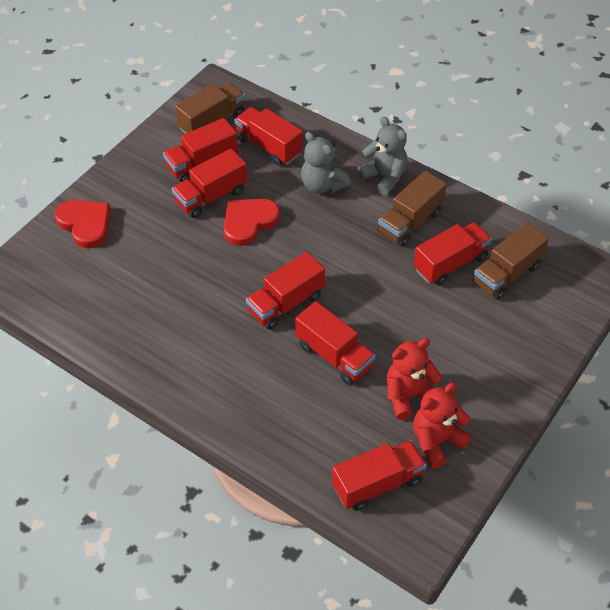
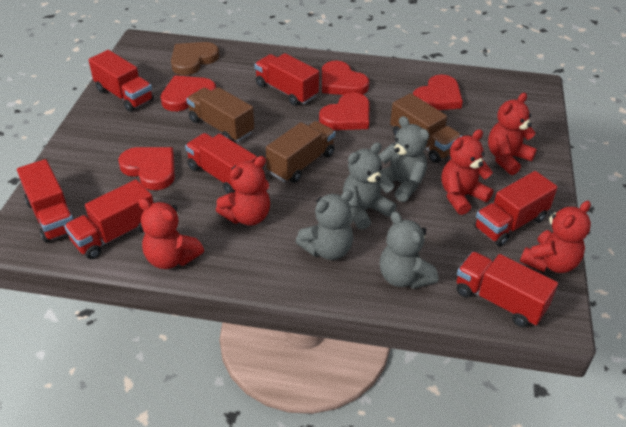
brown heart: 0 -> 1
grey teddy bear: 2 -> 4
red heart: 2 -> 5
red teddy bear: 2 -> 5

